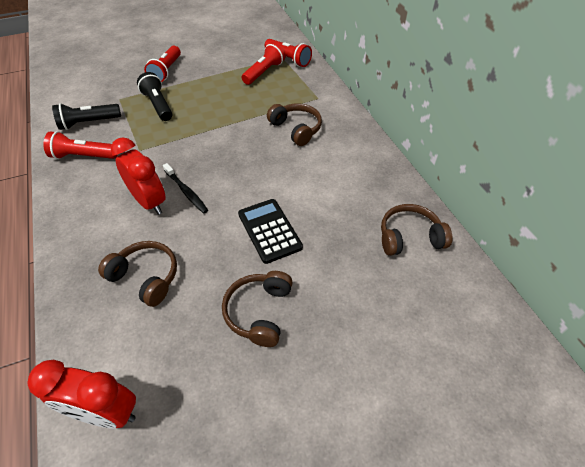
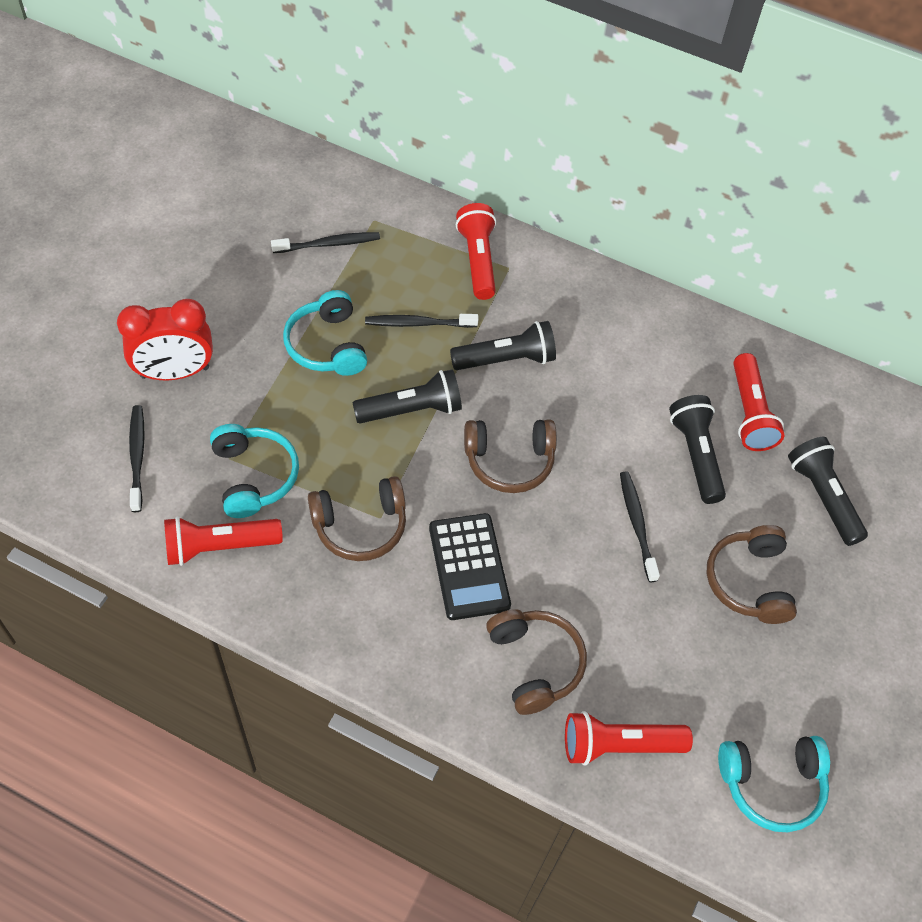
black flashlight: 2 -> 4
black toothbrush: 1 -> 4
red clock: 2 -> 1
turquoise headphones: 0 -> 3

